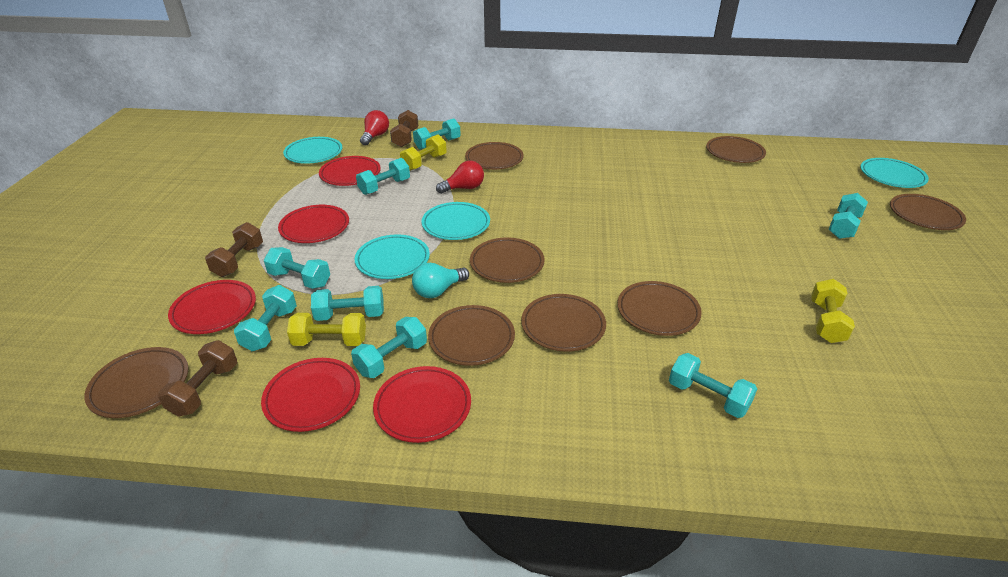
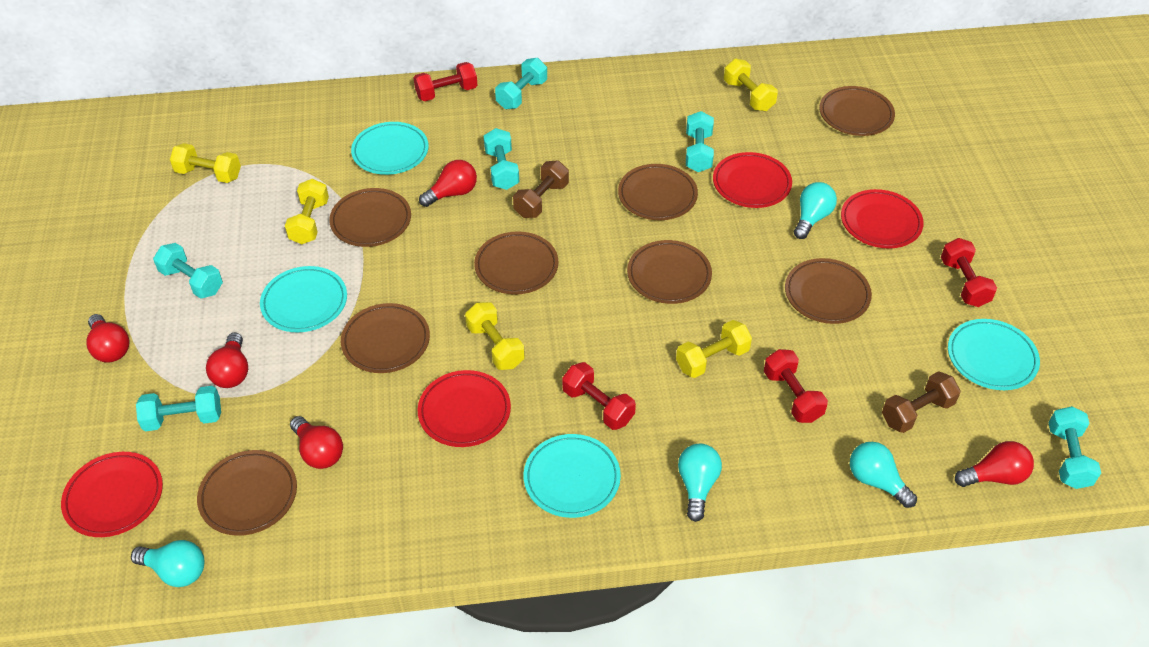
brown dumbbell: 3 -> 2
red dumbbell: 0 -> 4
red light bulb: 2 -> 5
red plate: 5 -> 4
turquoise dumbbell: 8 -> 6
turquoise light bulb: 1 -> 4
yellow dumbbell: 3 -> 5

